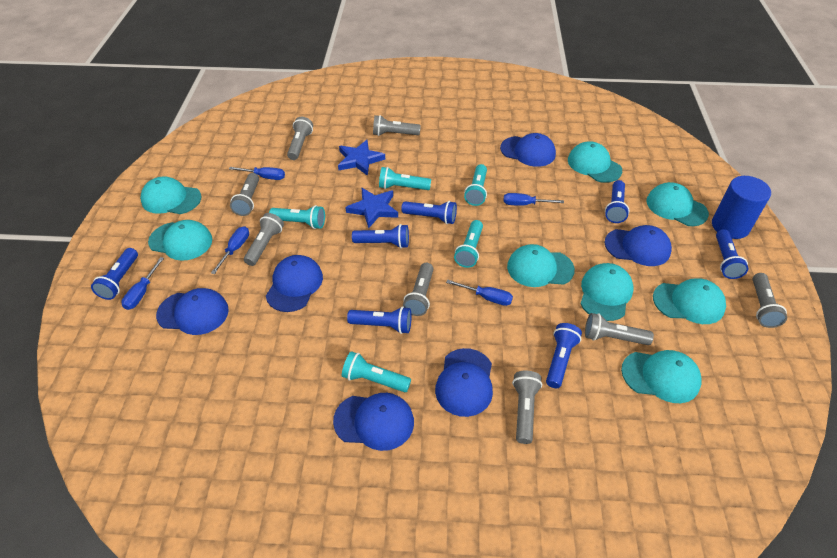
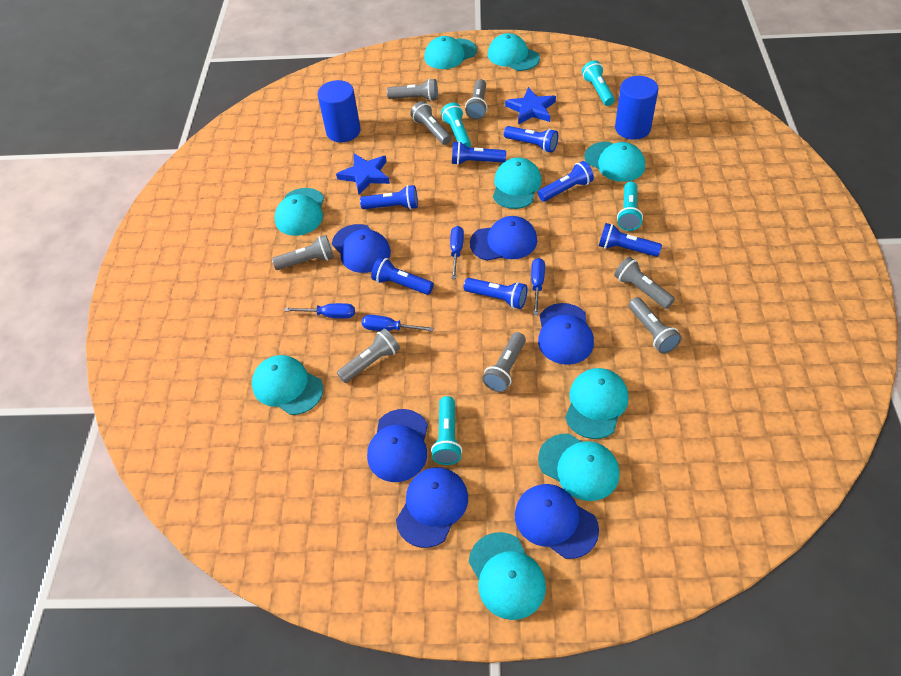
blue cylinder: 1 -> 2
blue screwdriver: 5 -> 4
turquoise cap: 8 -> 9
turquoise flashlight: 5 -> 4

